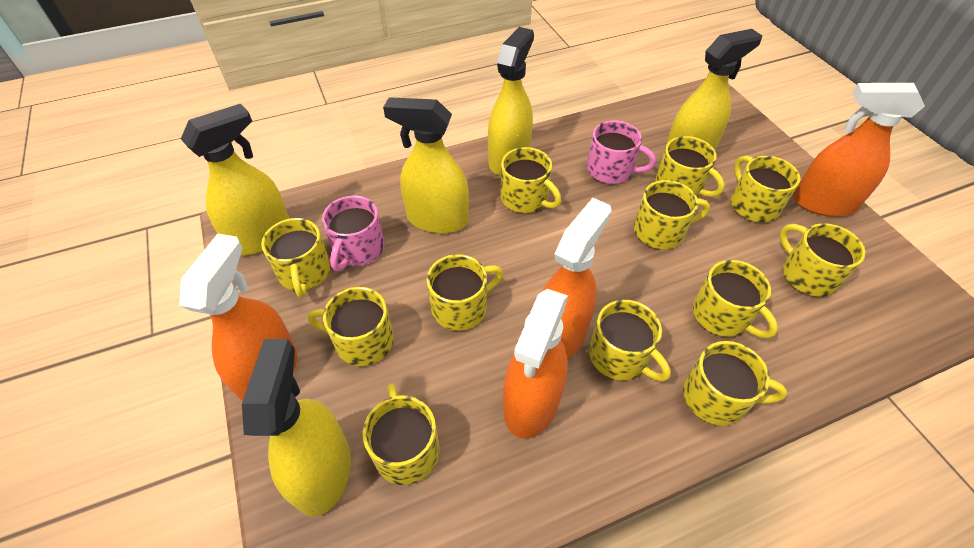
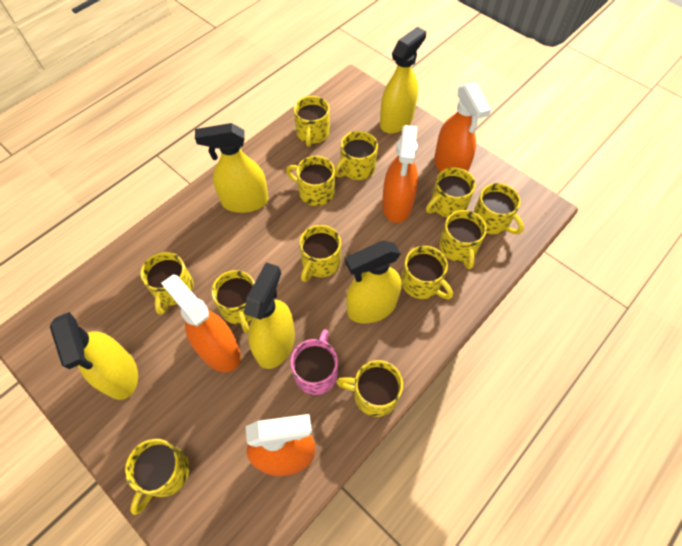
pink mug: 2 -> 1

